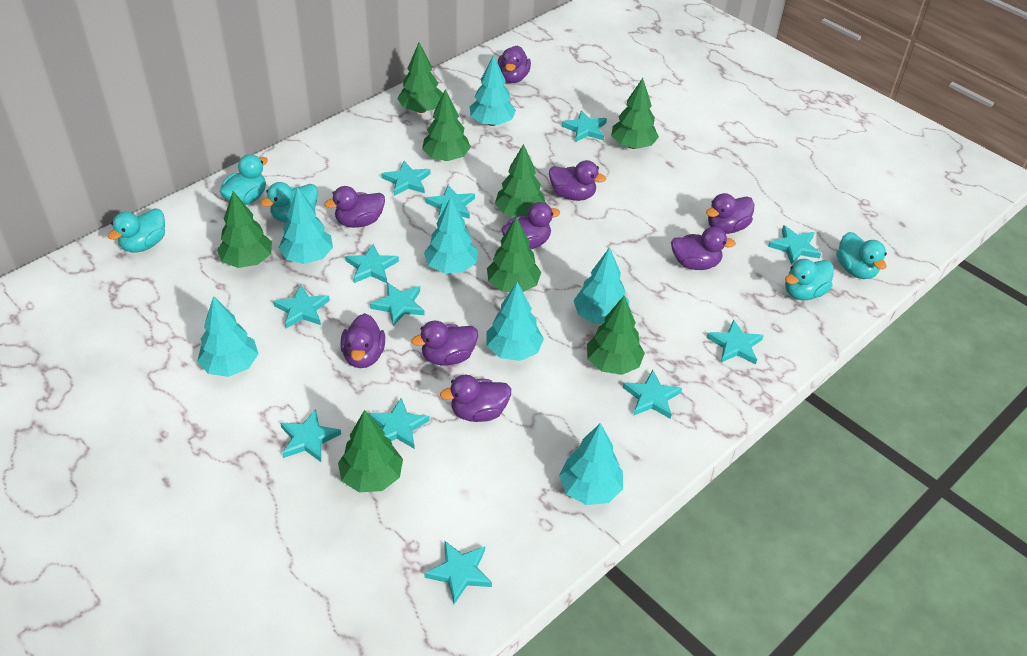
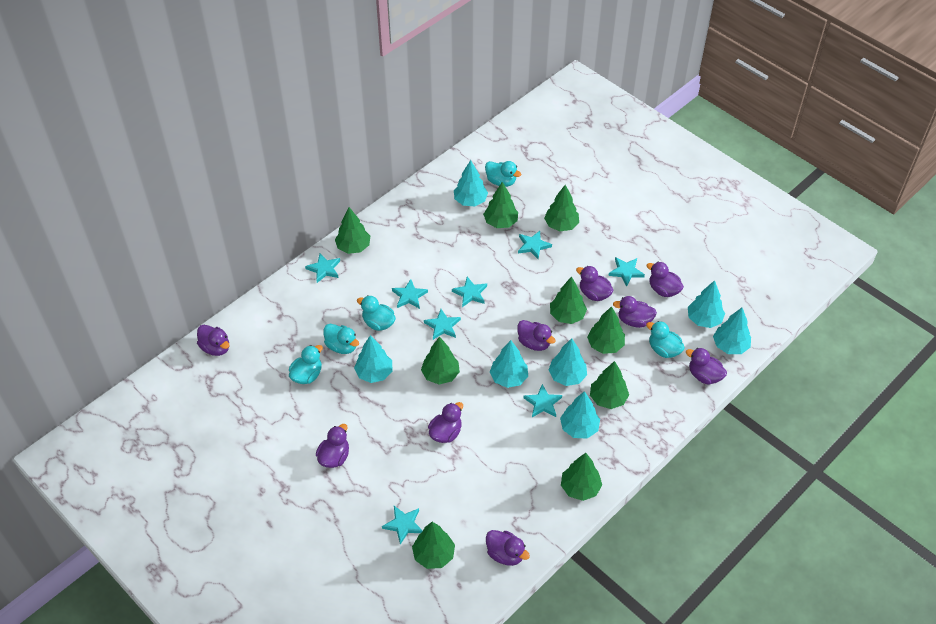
green tree: 8 -> 9
turquoise star: 12 -> 8

